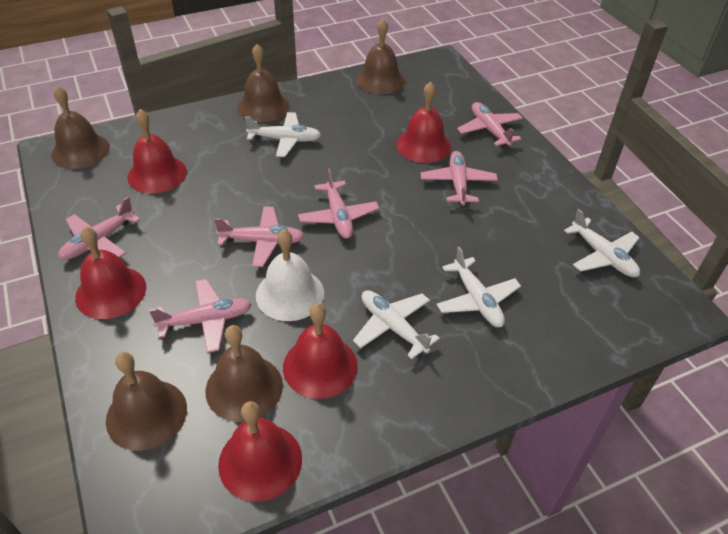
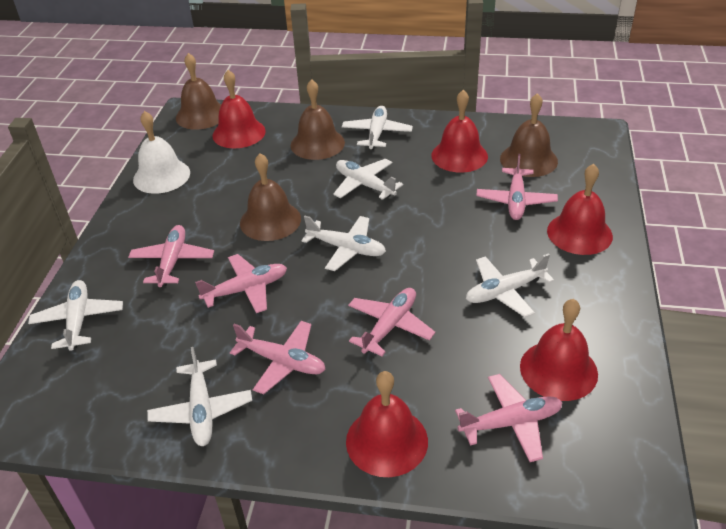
brown bell: 5 -> 4
white plane: 4 -> 6

